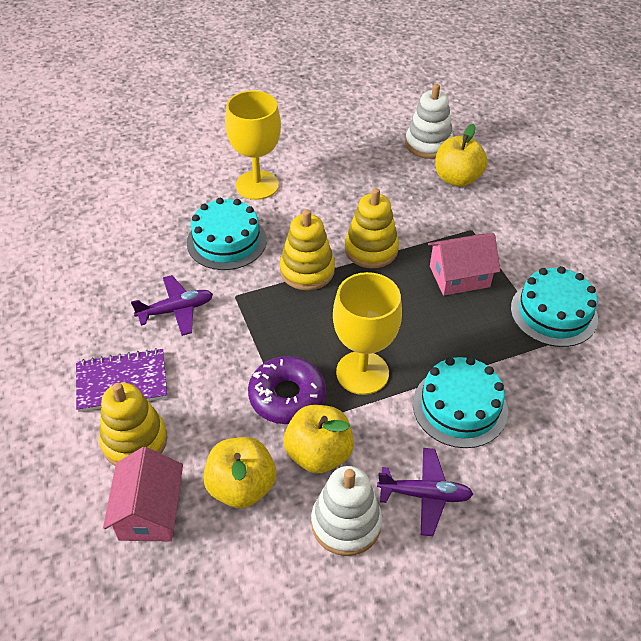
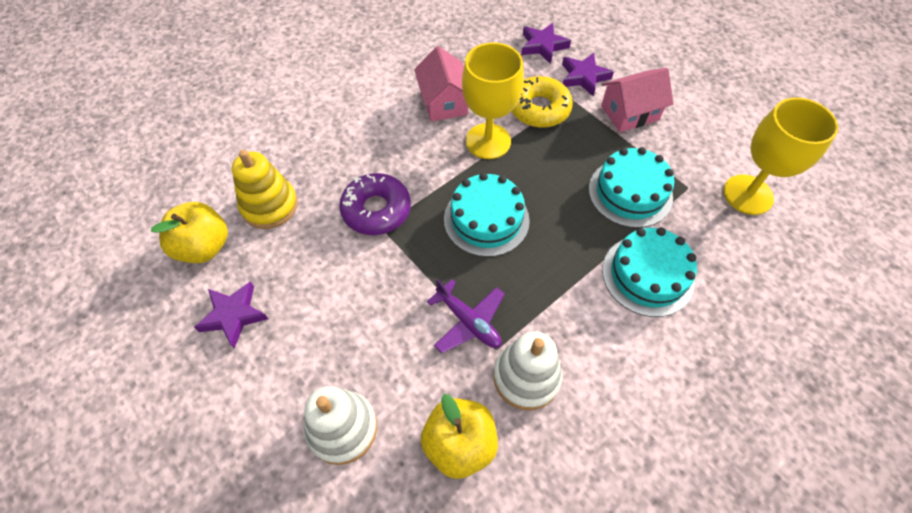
purple notebook: 1 -> 0
purple plane: 2 -> 1
purple star: 0 -> 3
yellow apple: 3 -> 2
yellow donut: 0 -> 1
yellow stacking toy: 3 -> 1

